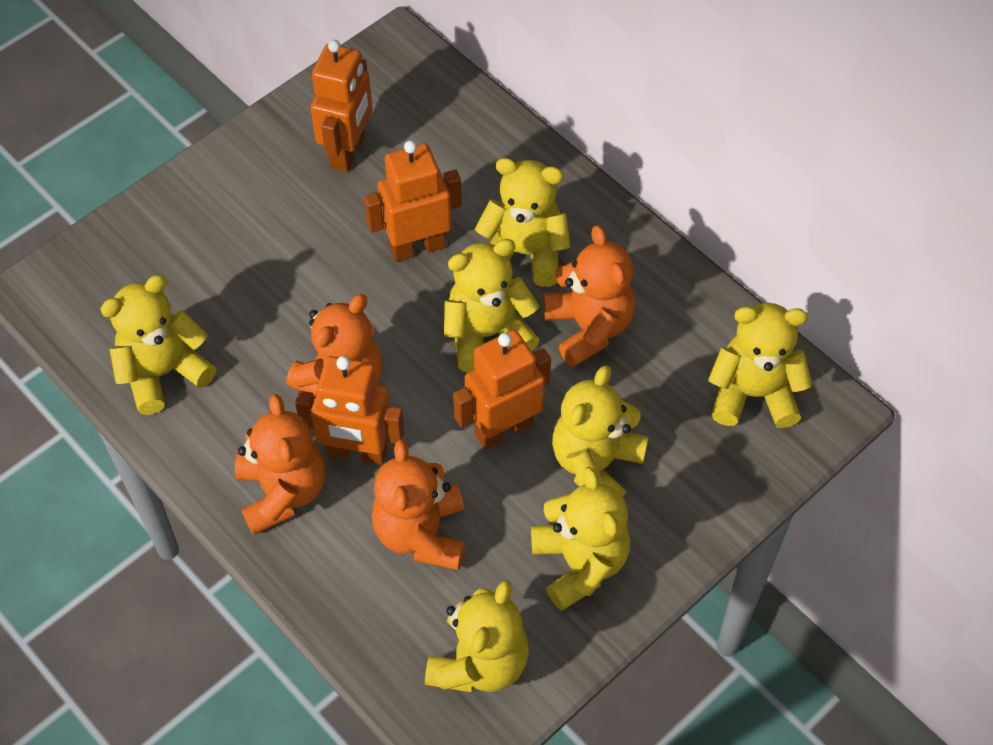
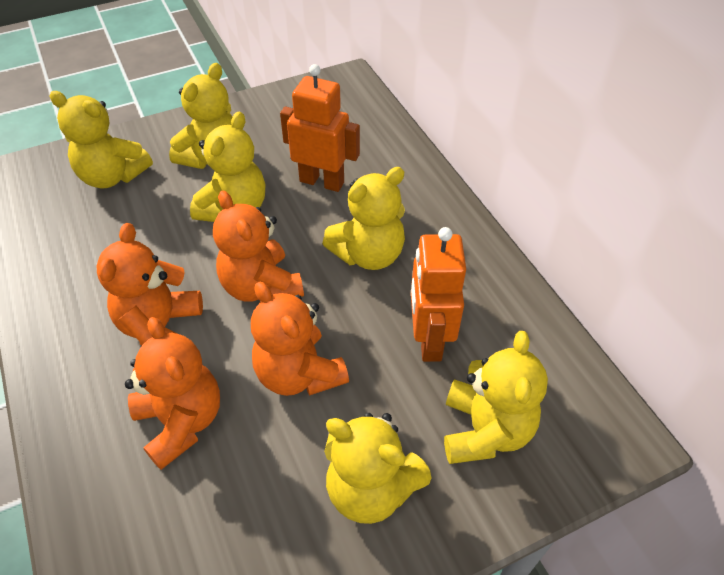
orange robot: 4 -> 2
yellow teddy bear: 7 -> 6

